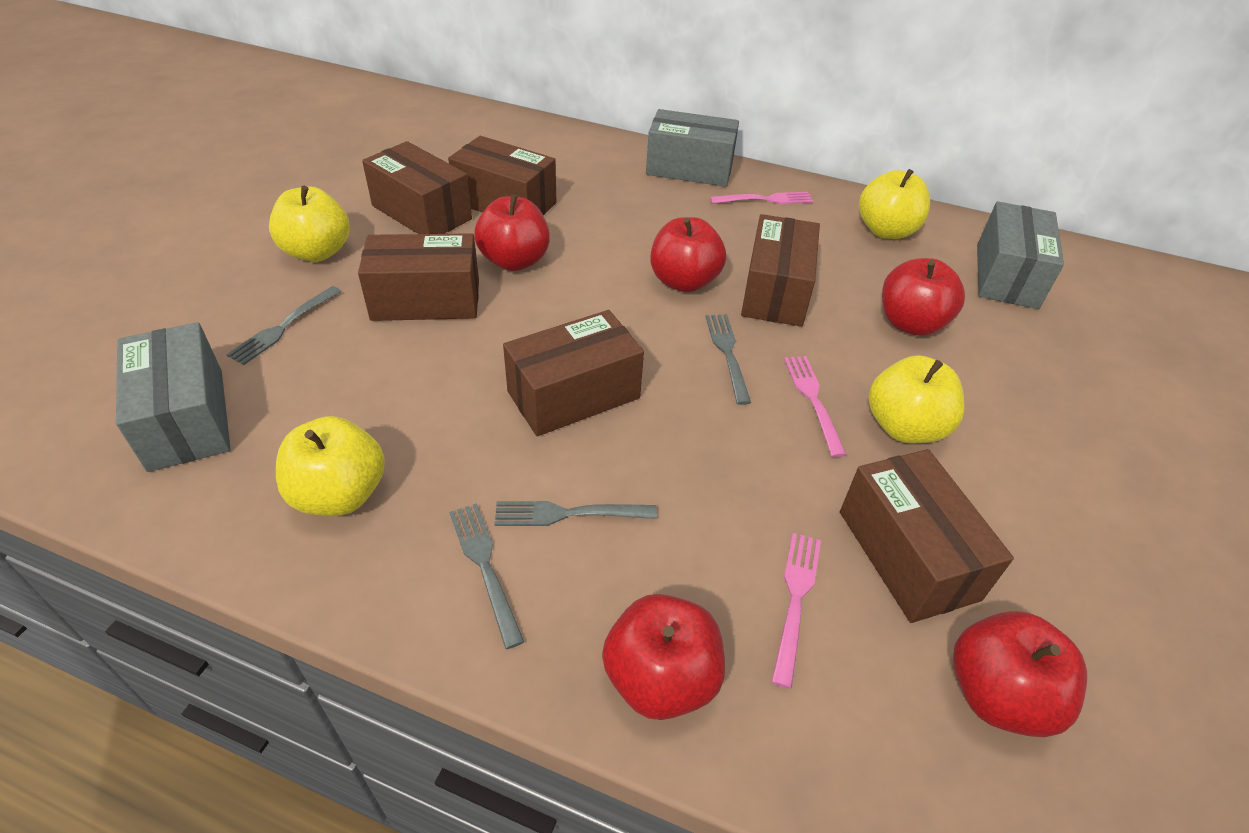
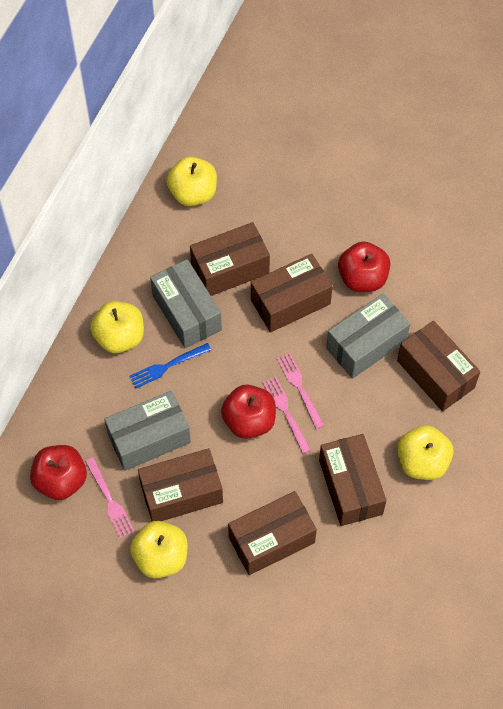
blue fork: 0 -> 1
grey fork: 4 -> 0
red apple: 5 -> 3

